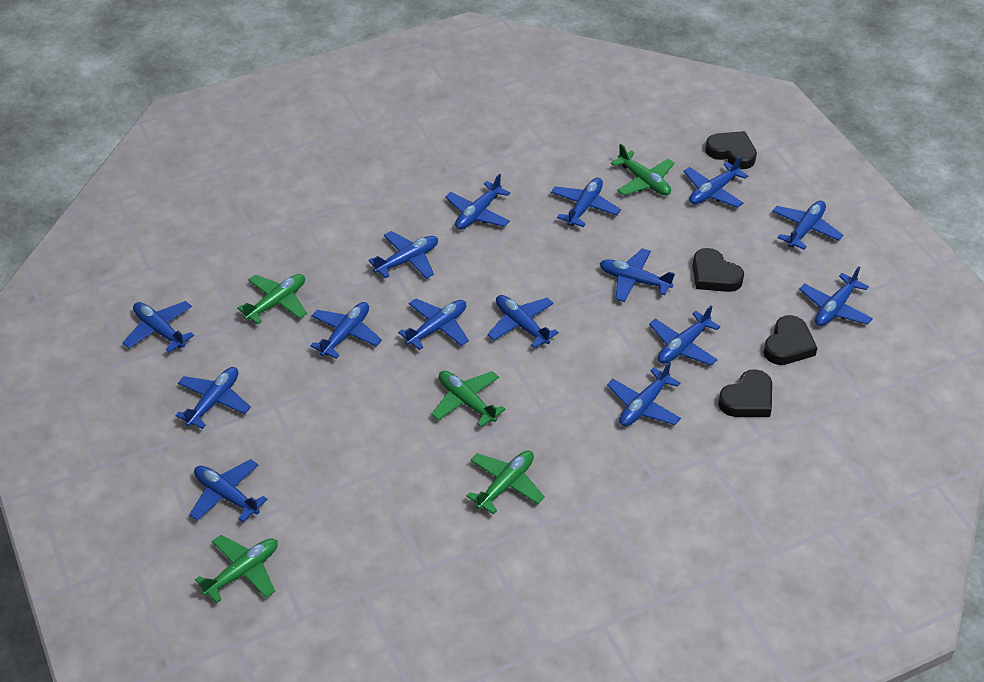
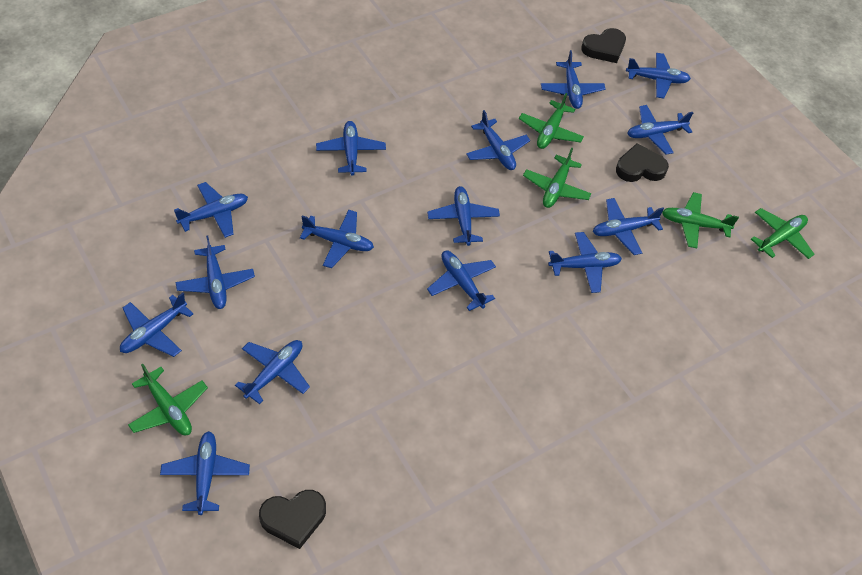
black heart: 4 -> 3

